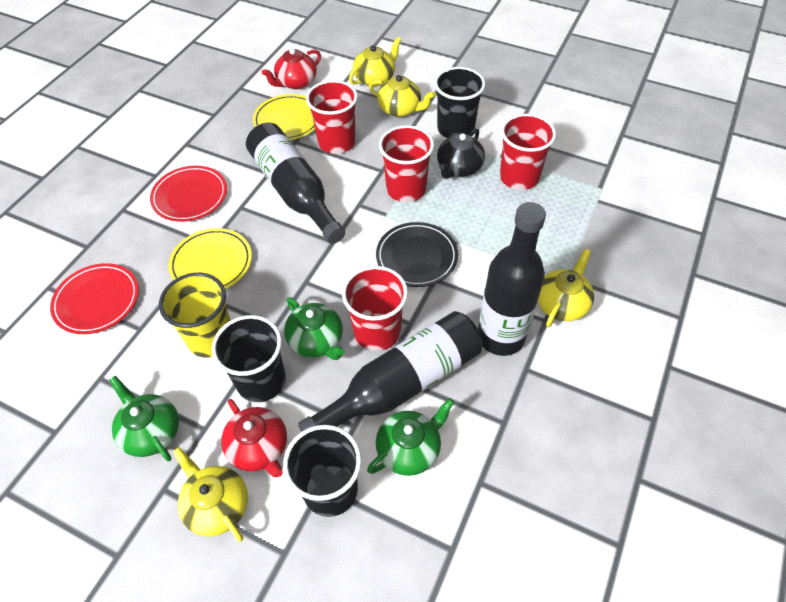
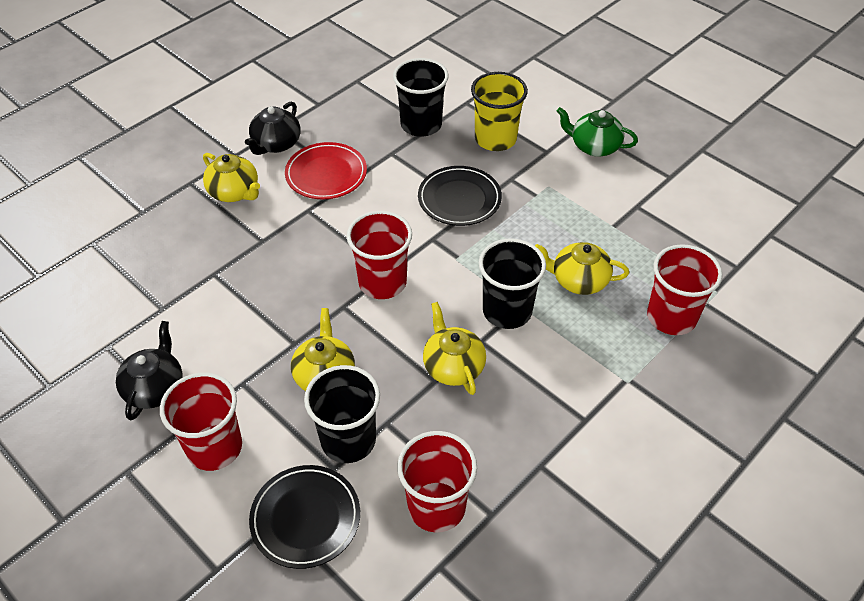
black bottle: 3 -> 0
black plate: 1 -> 2
black teapot: 1 -> 2
green teapot: 3 -> 1
red plate: 2 -> 1
red teapot: 2 -> 0
yellow plate: 2 -> 0

